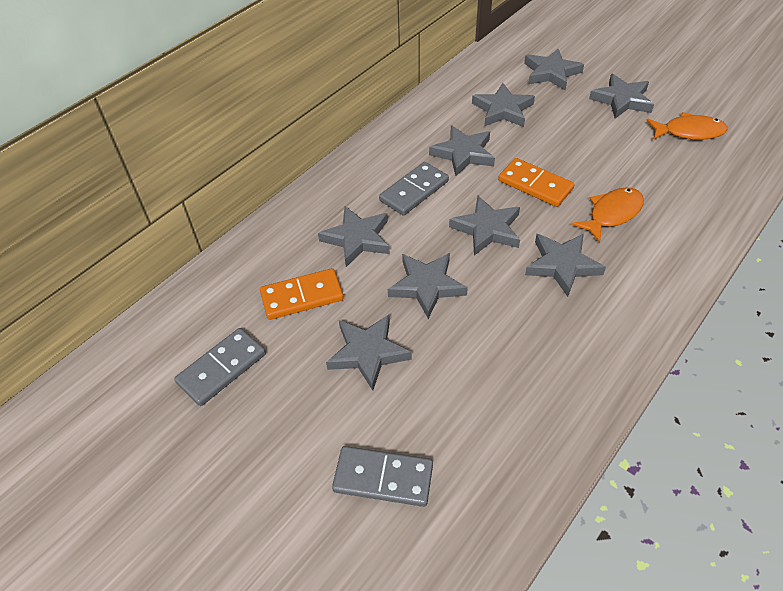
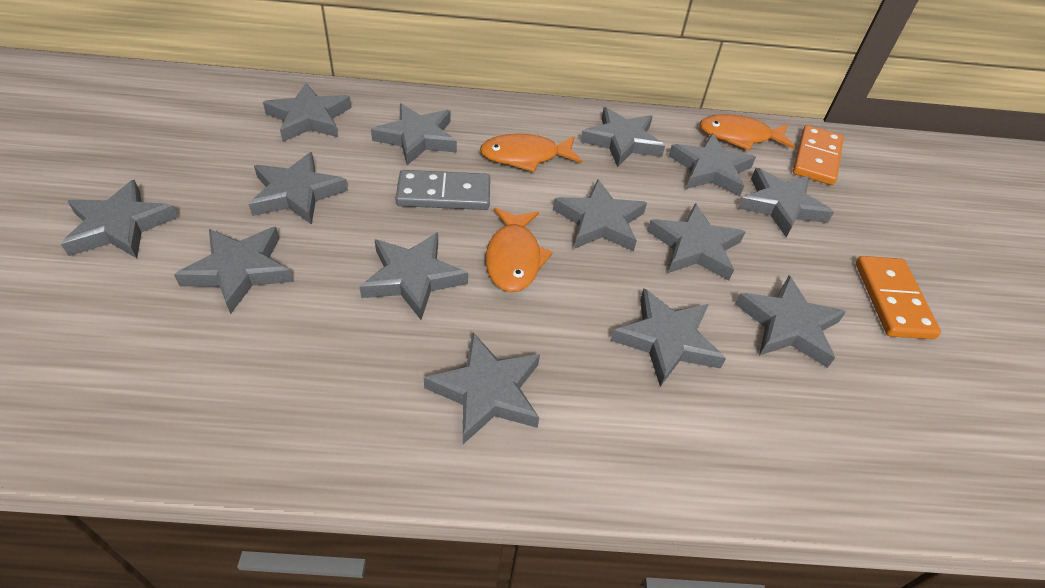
grey domino: 3 -> 1
grey star: 9 -> 14
orange fish: 2 -> 3

